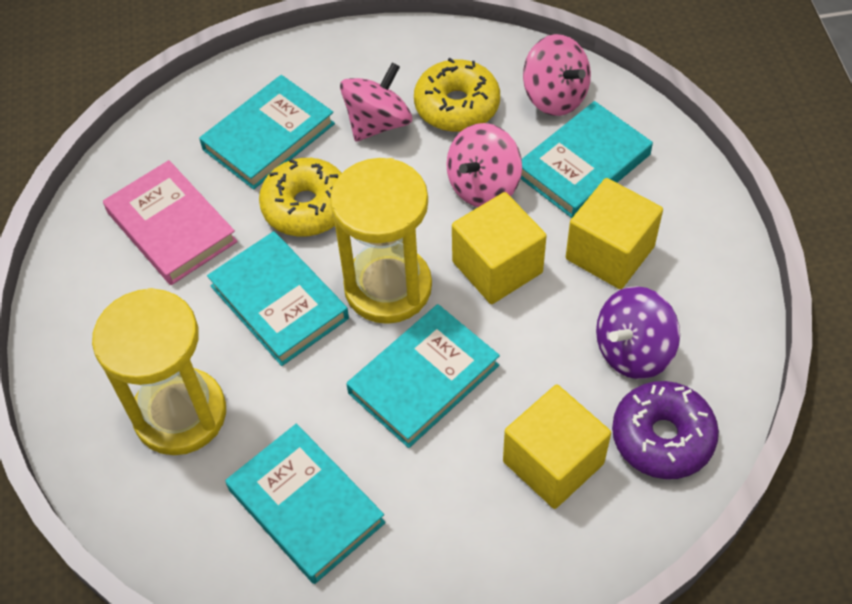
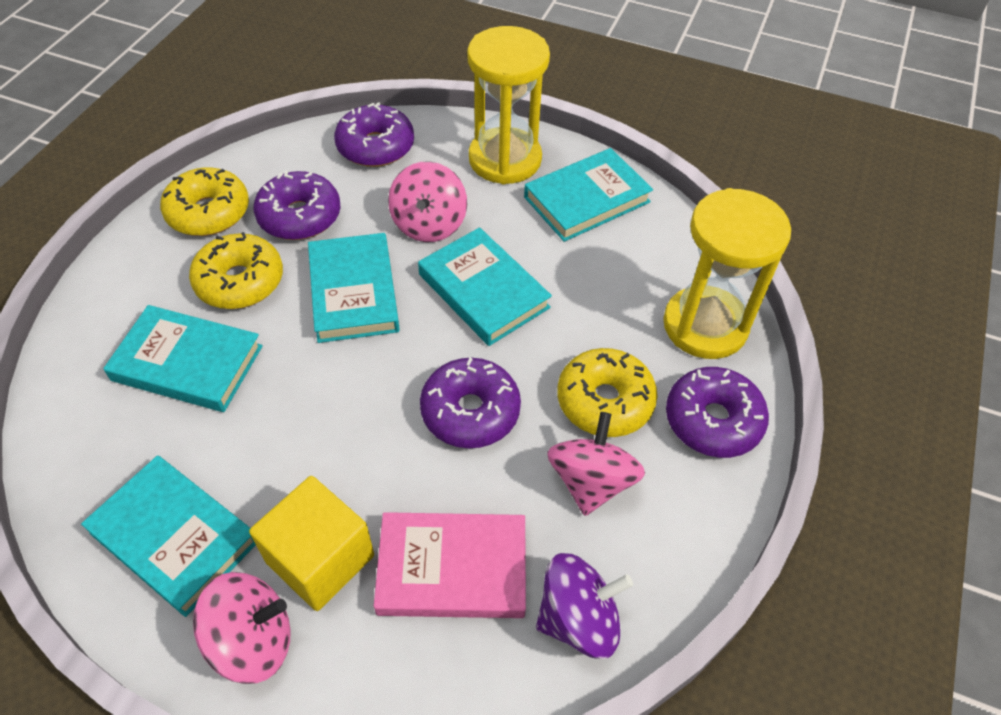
purple donut: 1 -> 4
yellow cube: 3 -> 1
yellow donut: 2 -> 3

